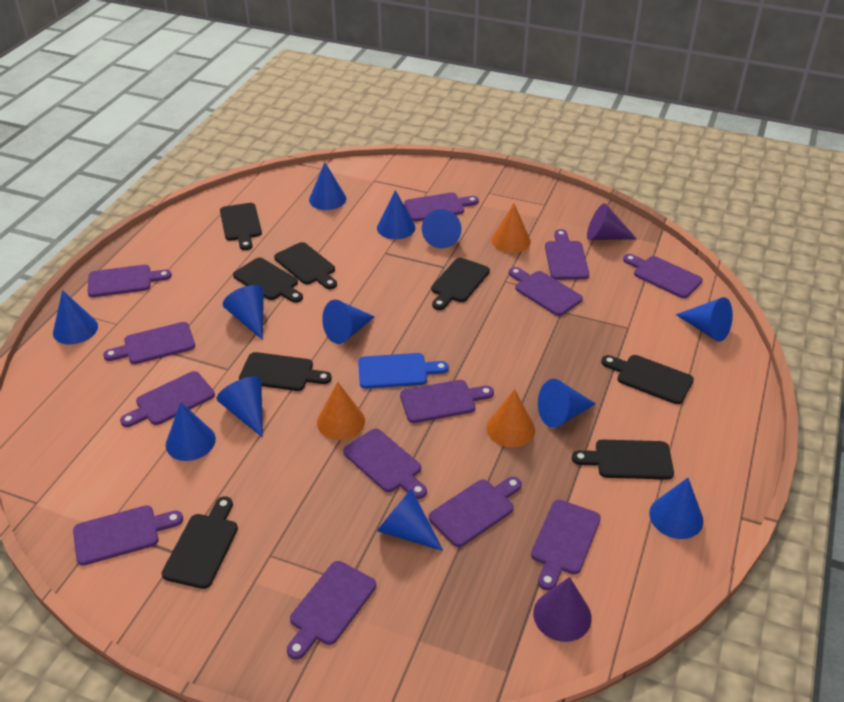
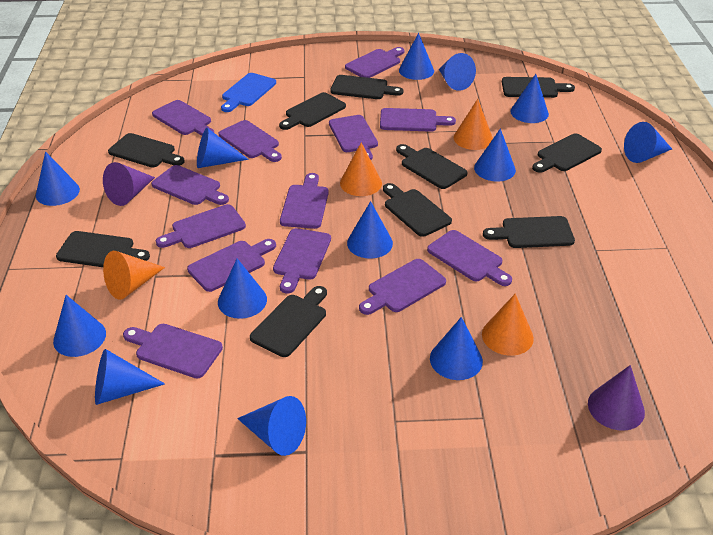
black cutting board: 8 -> 10
blue cone: 12 -> 13
orange cone: 3 -> 4

